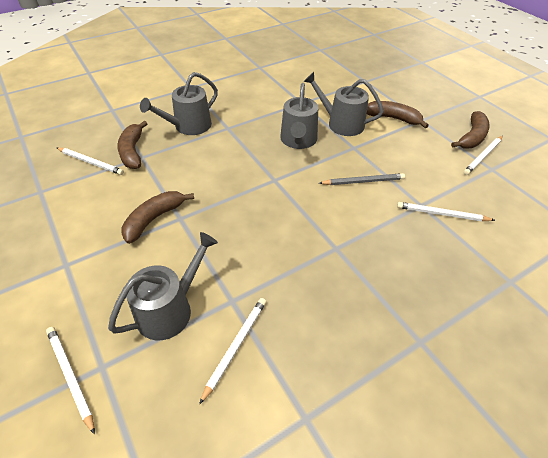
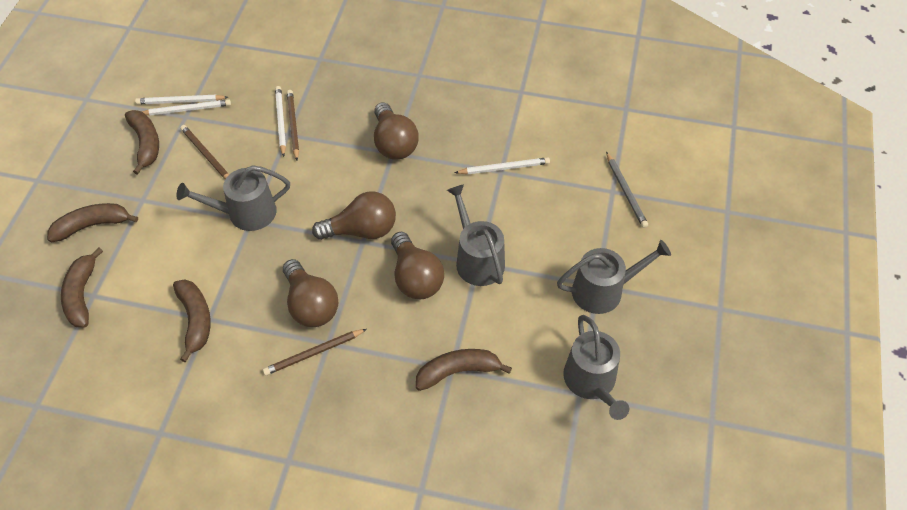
brown banana: 4 -> 5
brown light bulb: 0 -> 4
brown pencil: 0 -> 3
white pencil: 5 -> 4

